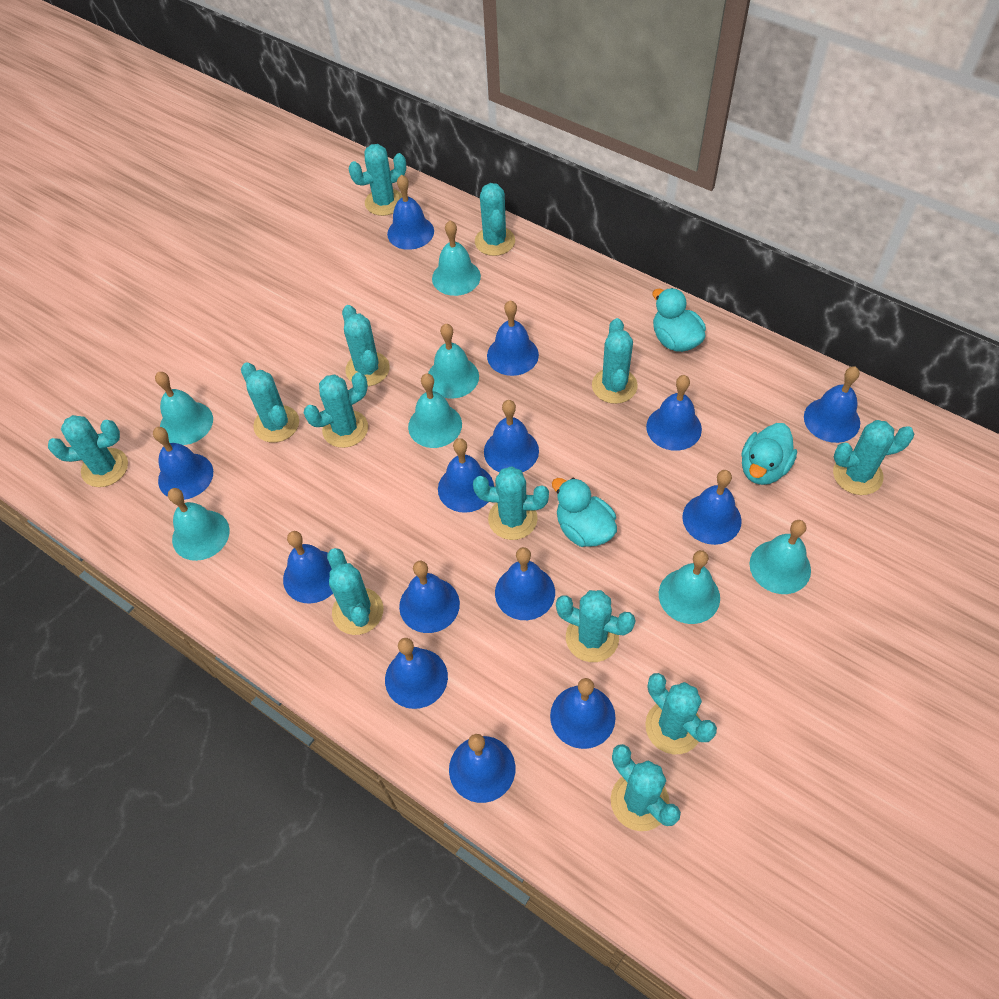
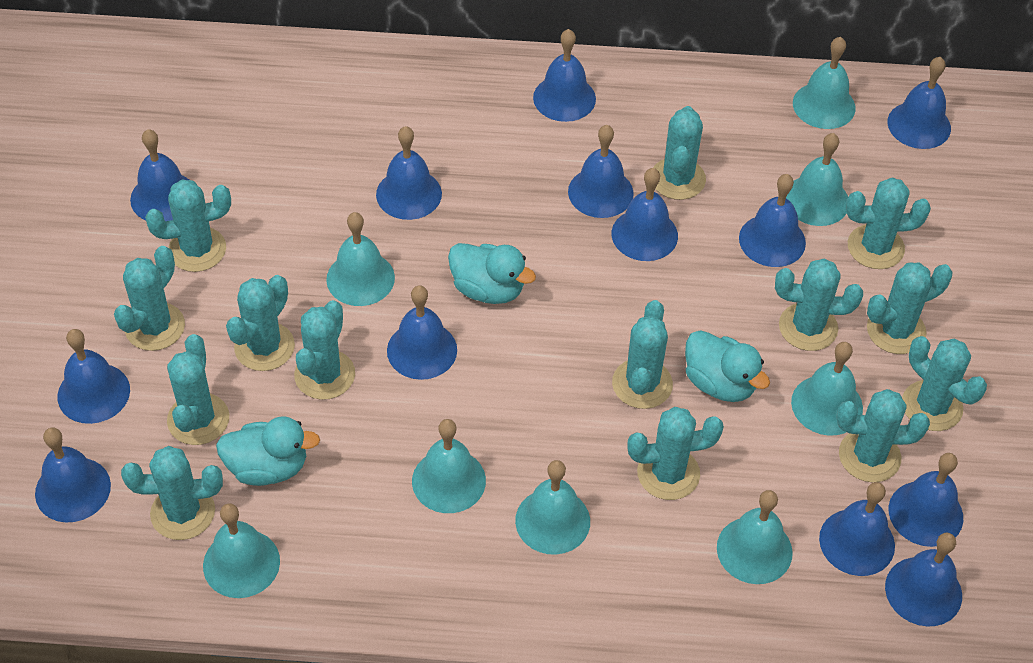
blue bell: 14 -> 13
turquoise bell: 7 -> 8
turquoise cactus: 13 -> 14

